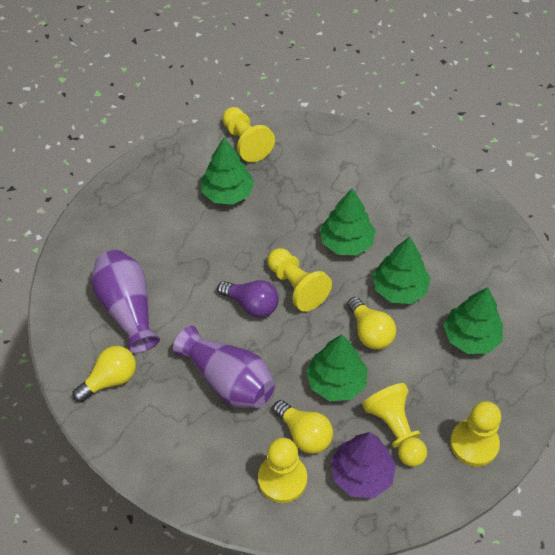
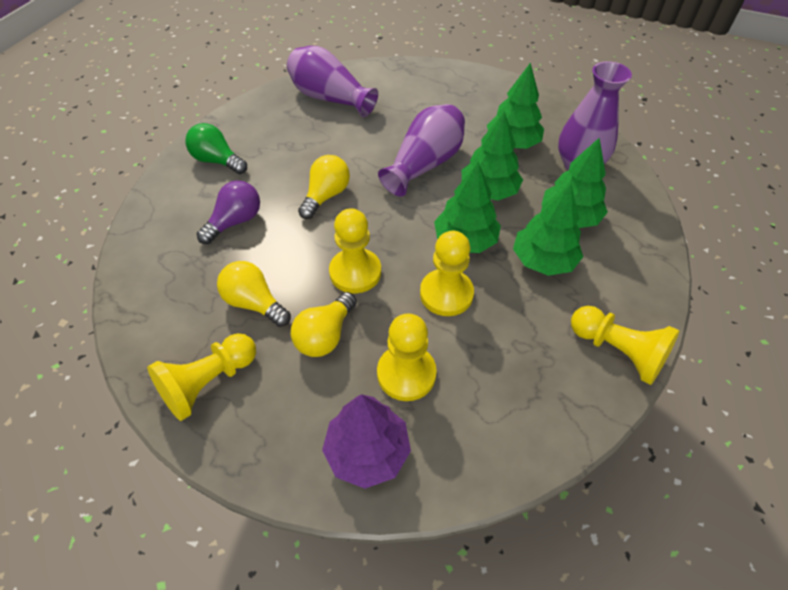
green light bulb: 0 -> 1
purple vase: 2 -> 3

